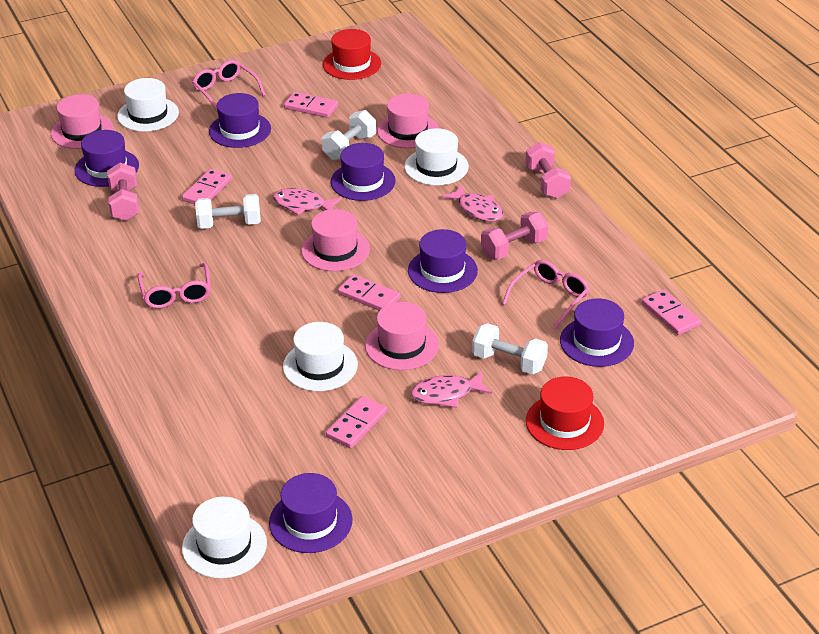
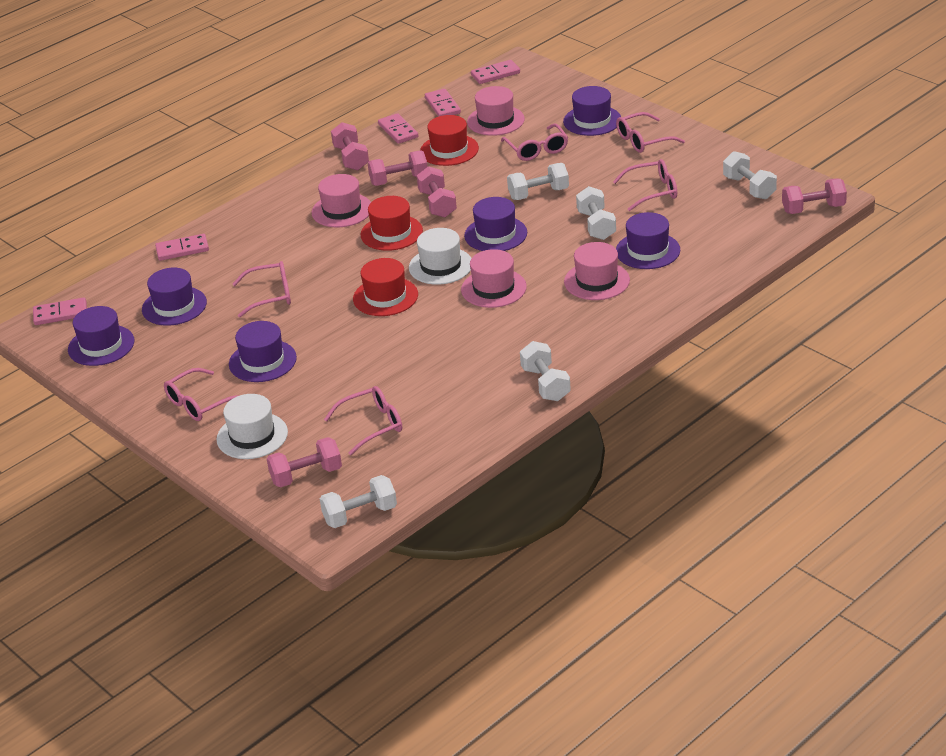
pink dumbbell: 3 -> 5
pink fish: 3 -> 0
pink glasses: 3 -> 6
red hat: 2 -> 3
white dumbbell: 3 -> 5
white hat: 4 -> 2

